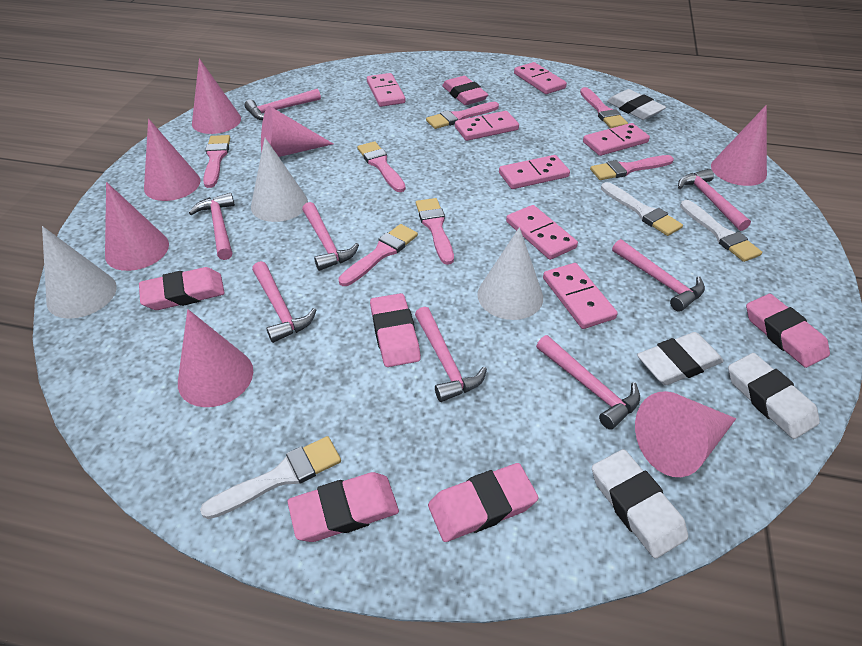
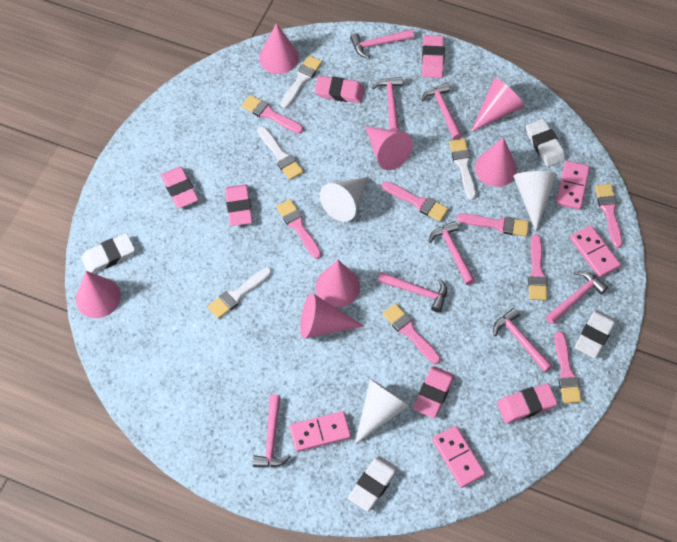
pink brush: 7 -> 8
pink domino: 7 -> 4
white brush: 3 -> 4

